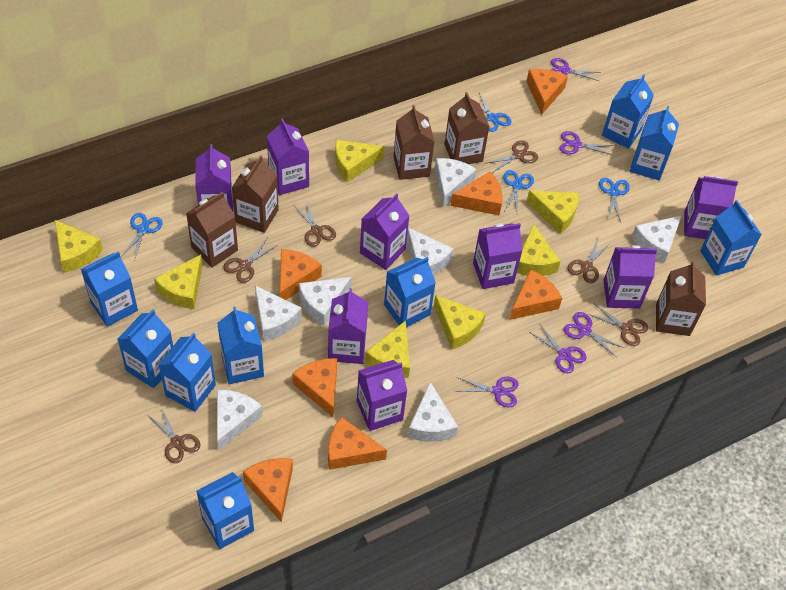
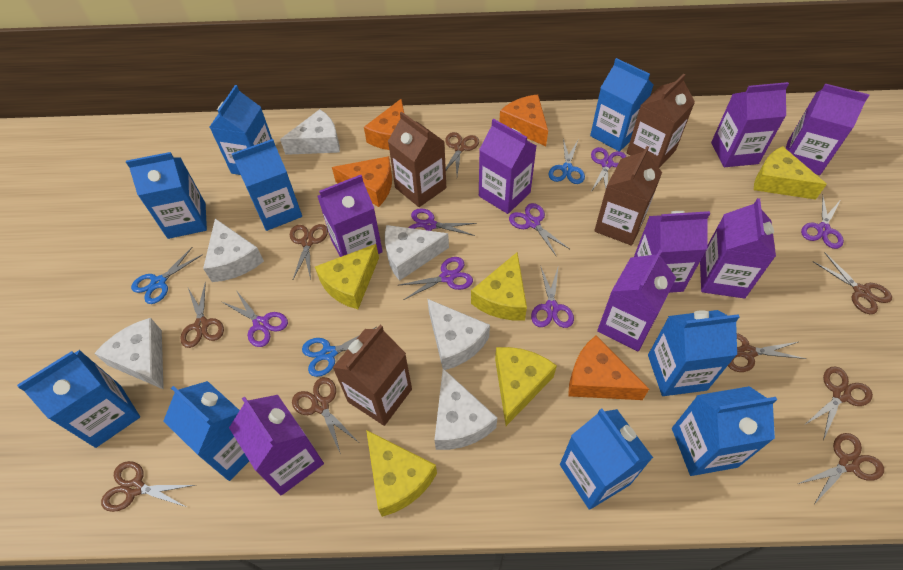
blue scissors: 4 -> 3
brown carton: 5 -> 4
brown scissors: 6 -> 9
orange cheese: 7 -> 4
purple scissors: 5 -> 7
white cheese: 7 -> 6
yellow cheese: 7 -> 5

